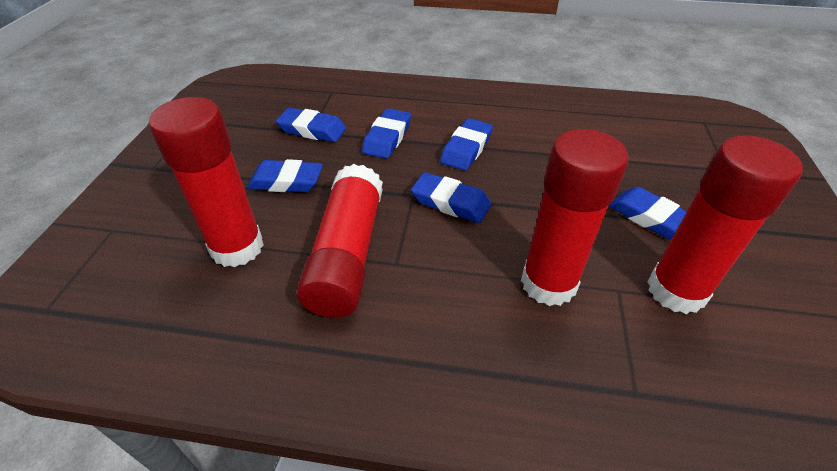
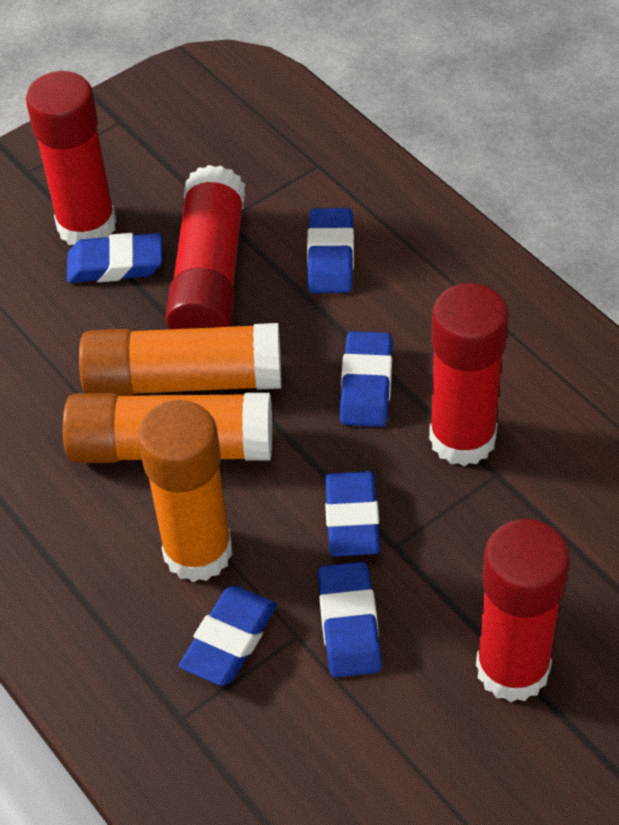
orange glue stick: 0 -> 3

